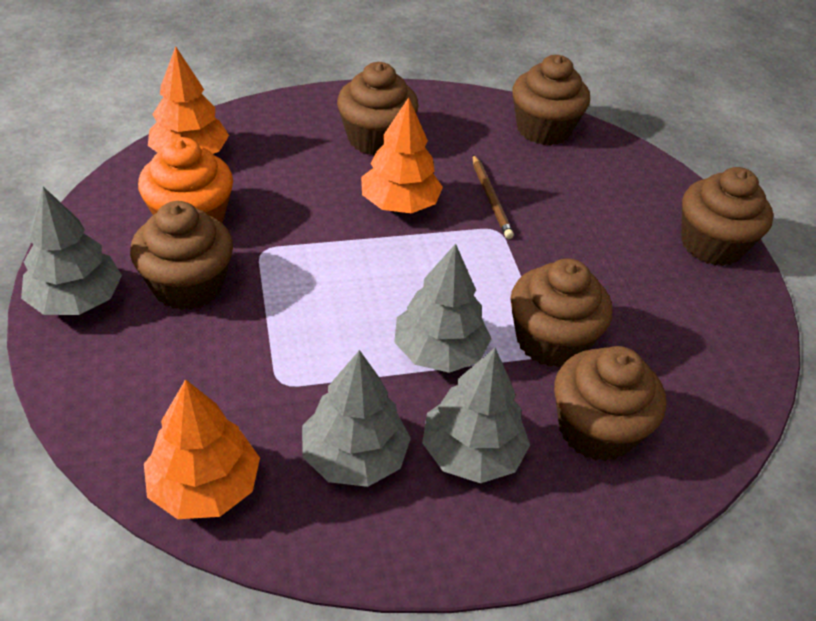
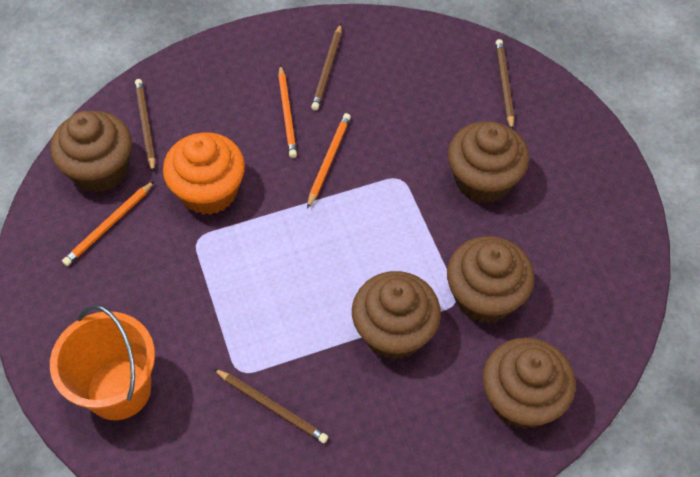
brown cupcake: 6 -> 5
brown pencil: 1 -> 4
grey tree: 4 -> 0
orange bucket: 0 -> 1
orange pencil: 0 -> 3
orange tree: 3 -> 0

